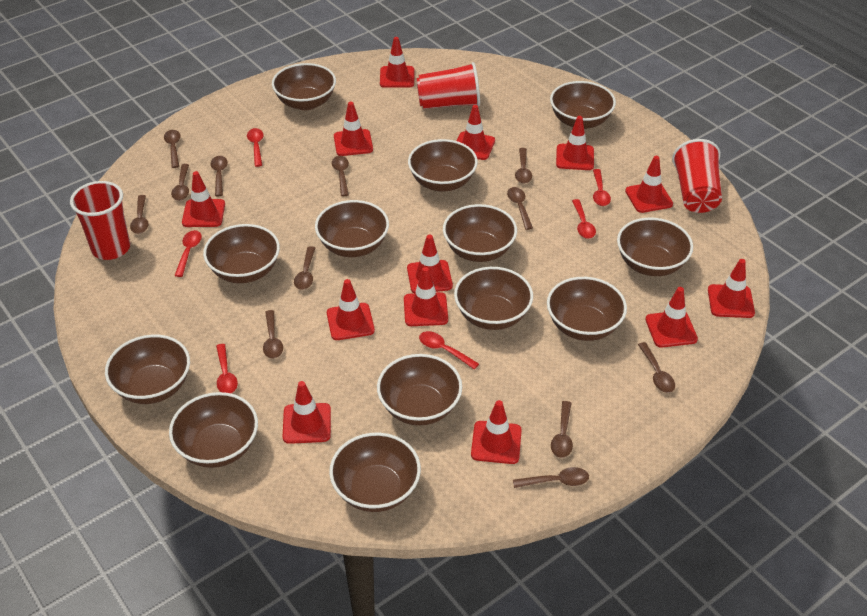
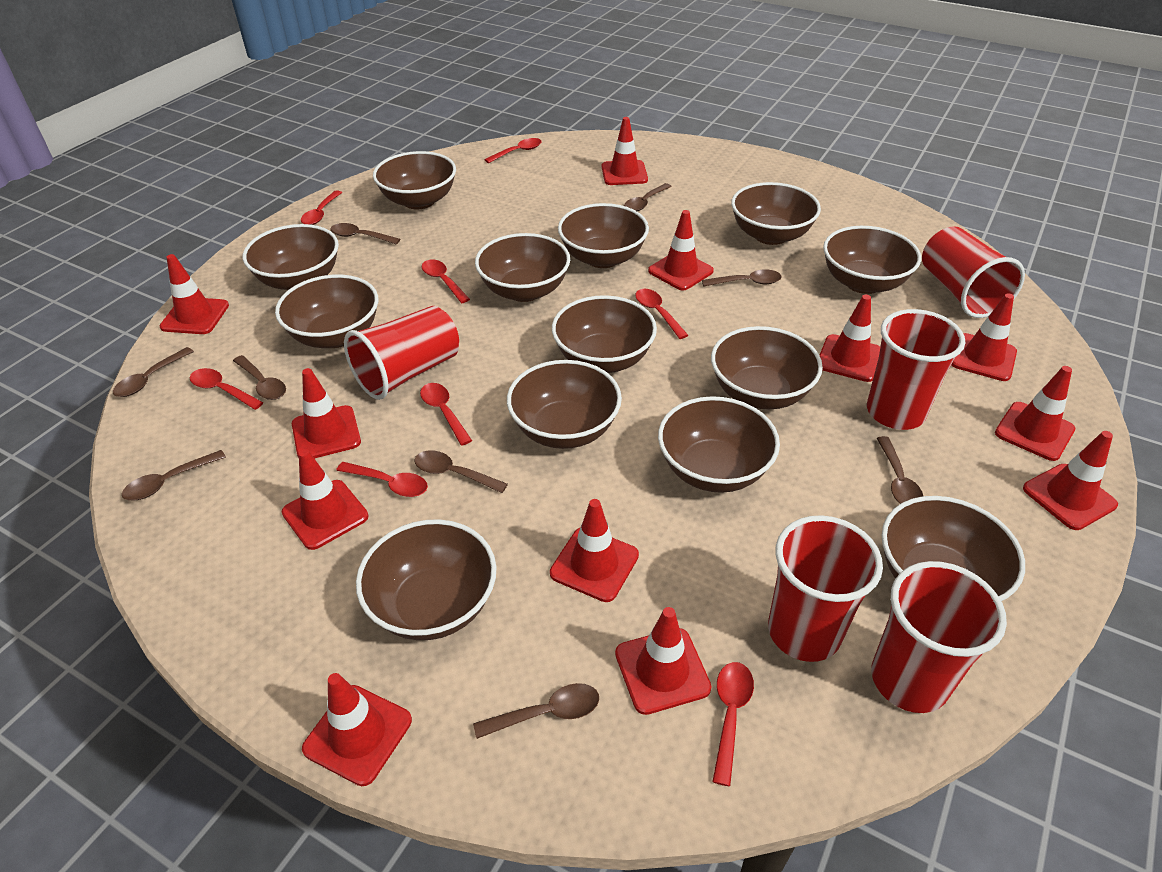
brown spoon: 12 -> 9
red cup: 3 -> 5
red spoon: 6 -> 8
red traffic cone: 13 -> 12

